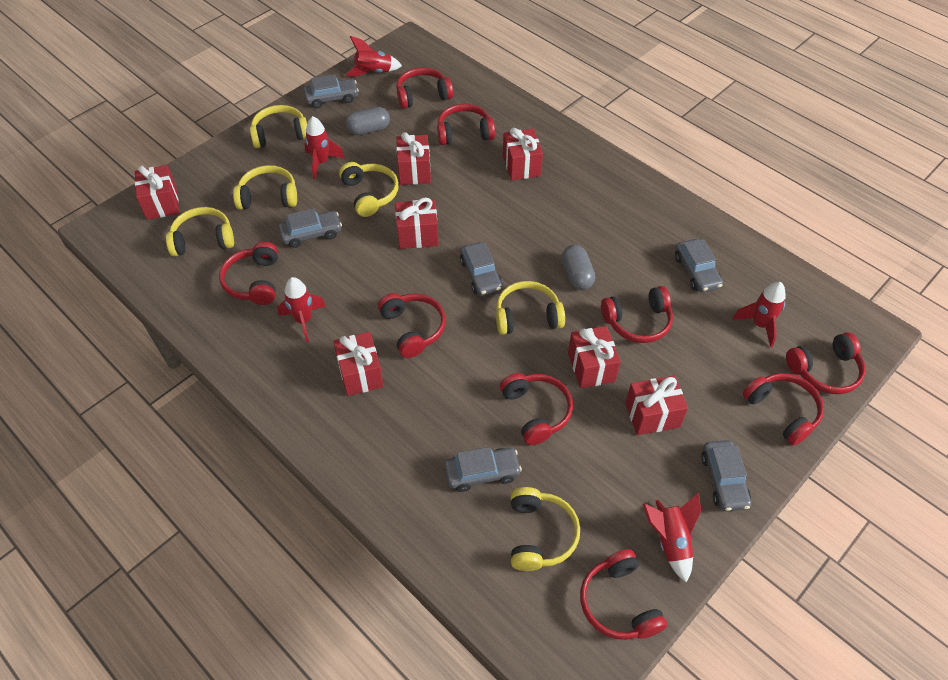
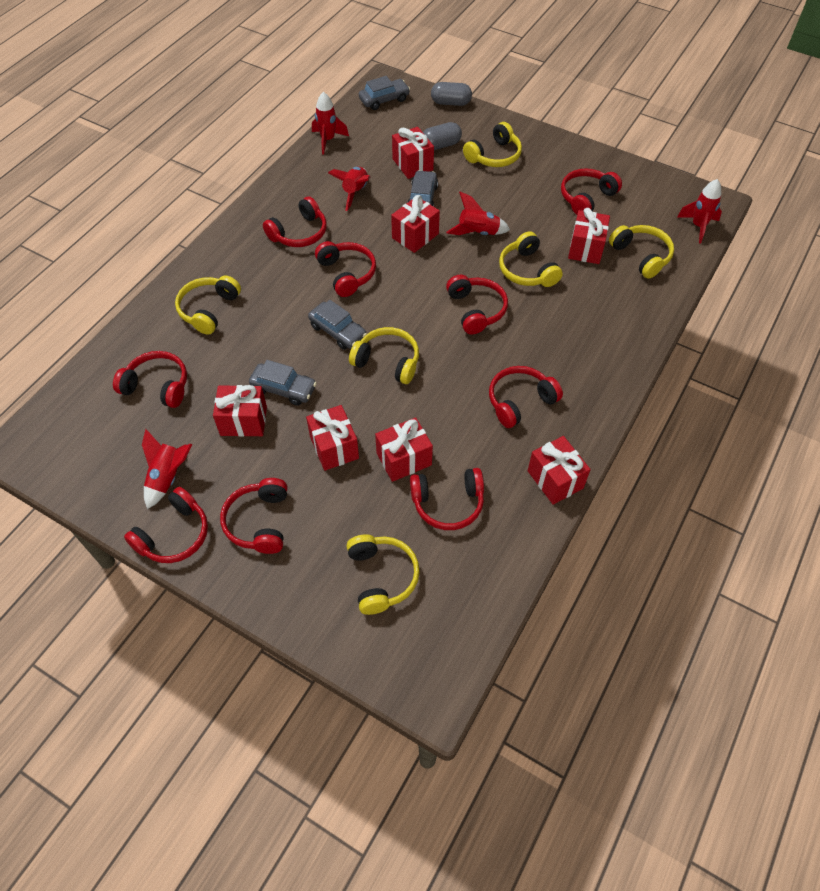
grey car: 6 -> 4

